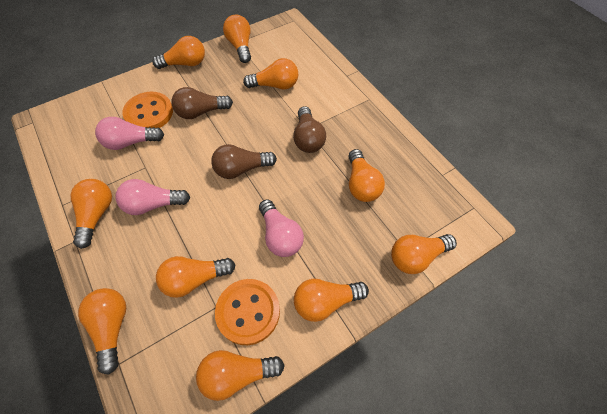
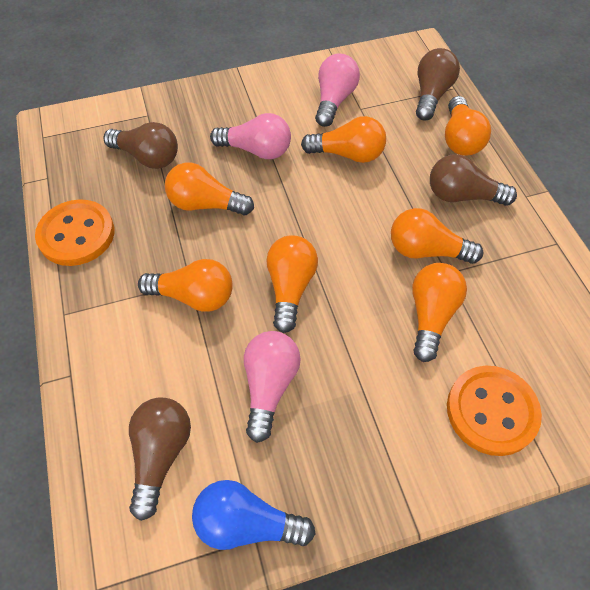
blue light bulb: 0 -> 1
brown light bulb: 3 -> 4
orange light bulb: 10 -> 7

